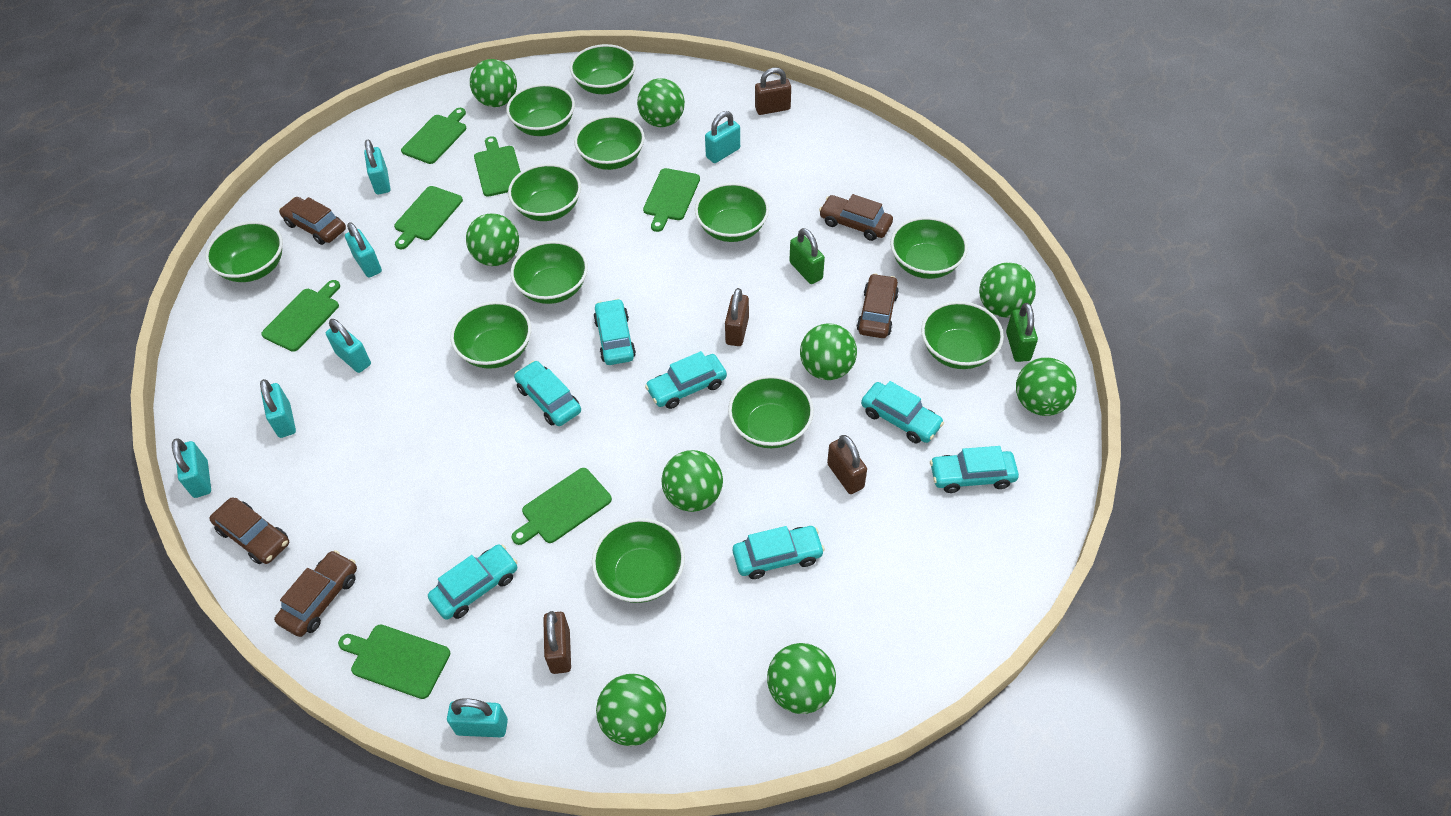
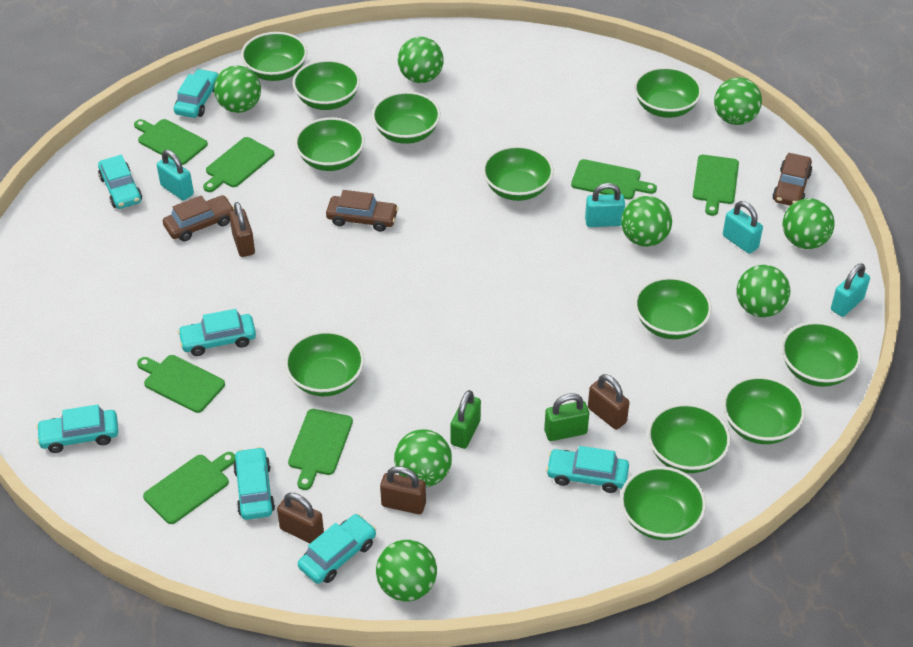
brown car: 5 -> 3
green ball: 9 -> 8
turquoise padlock: 7 -> 4

